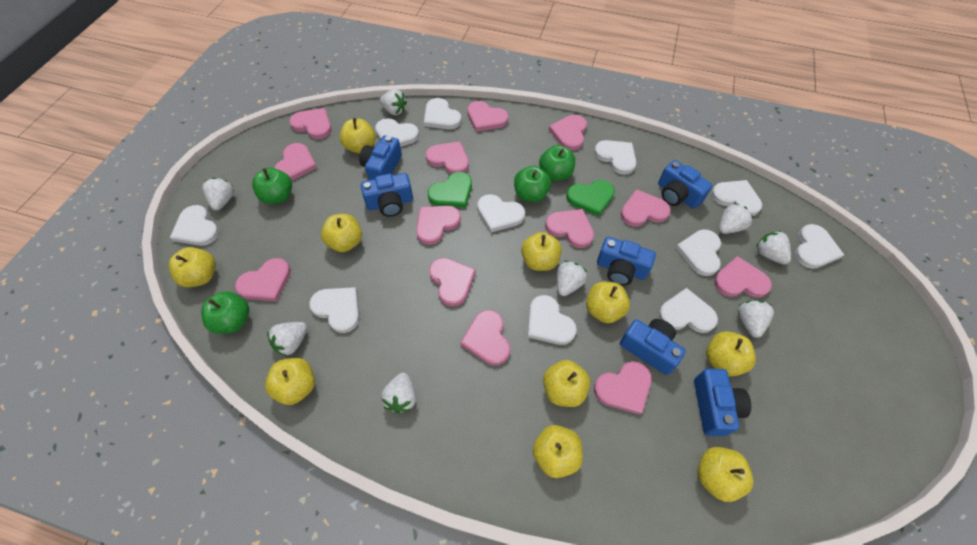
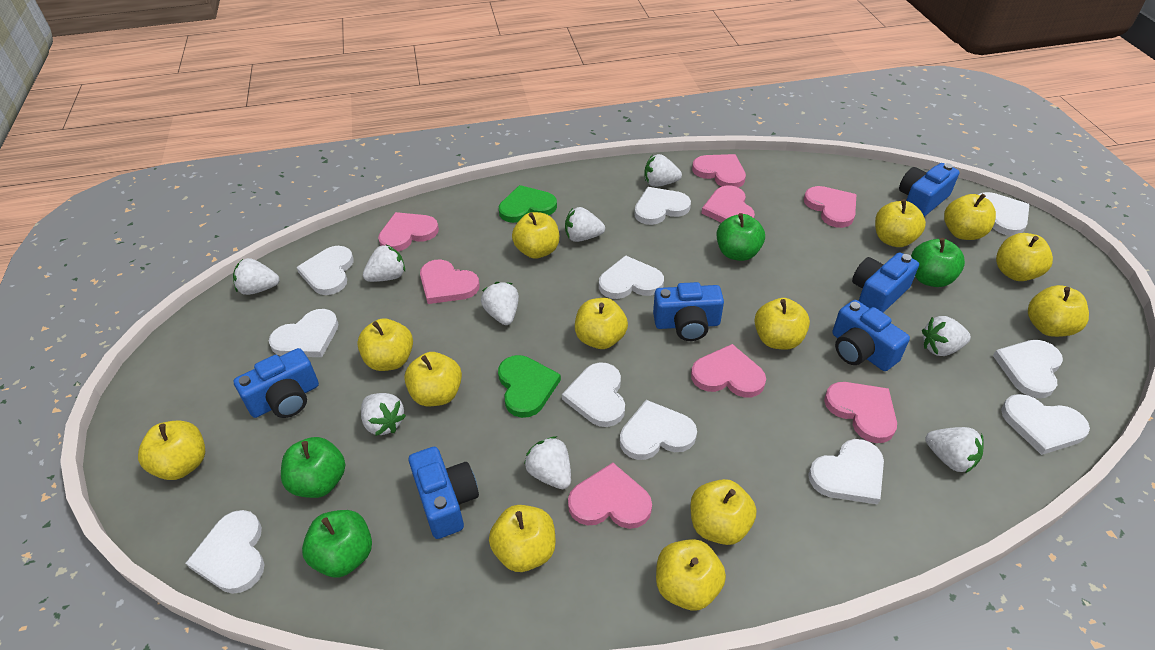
pink heart: 13 -> 8
white strawberry: 8 -> 9
yellow apple: 10 -> 13

